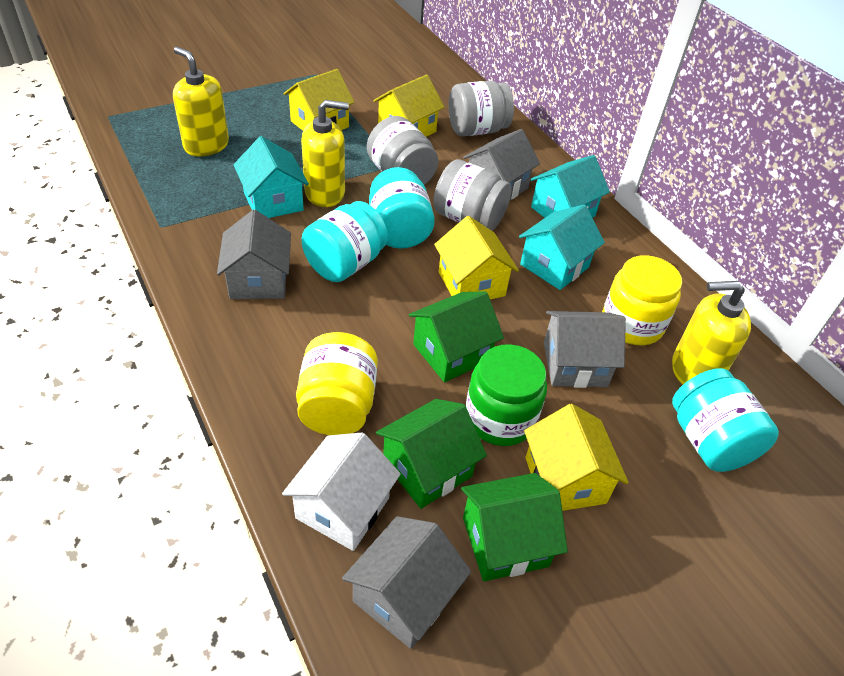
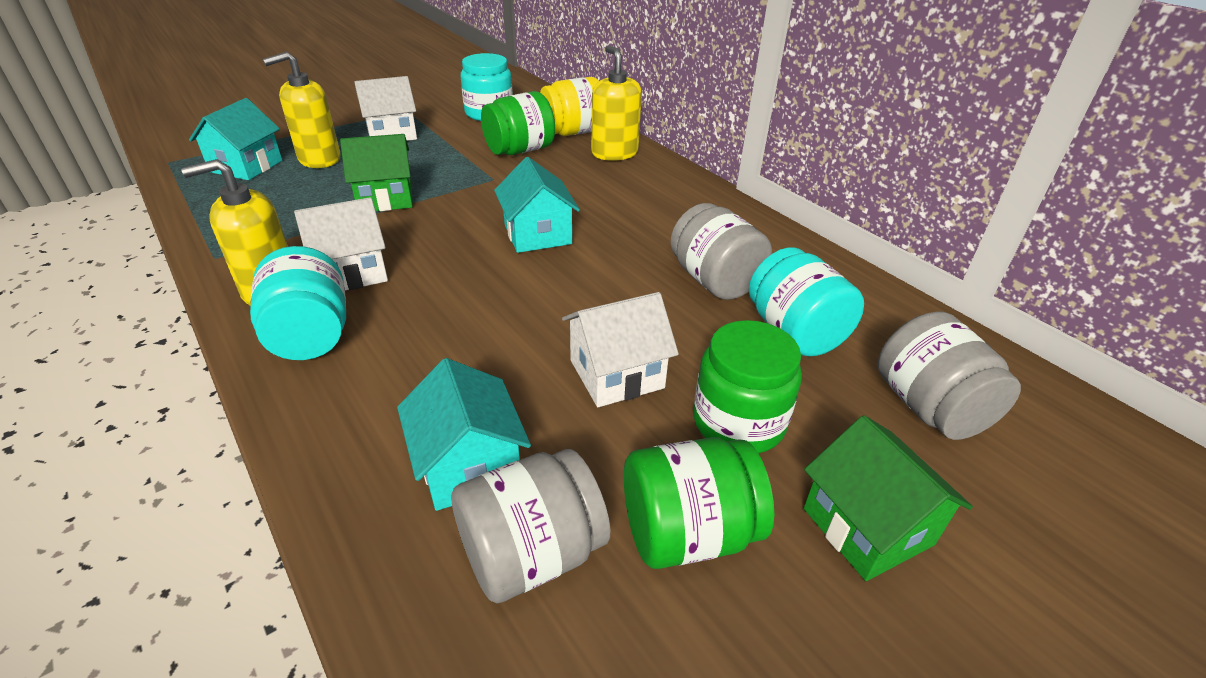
green house: 3 -> 2
green jar: 1 -> 3
grey house: 4 -> 0
white house: 1 -> 3
yellow house: 4 -> 0
yellow jar: 2 -> 1

